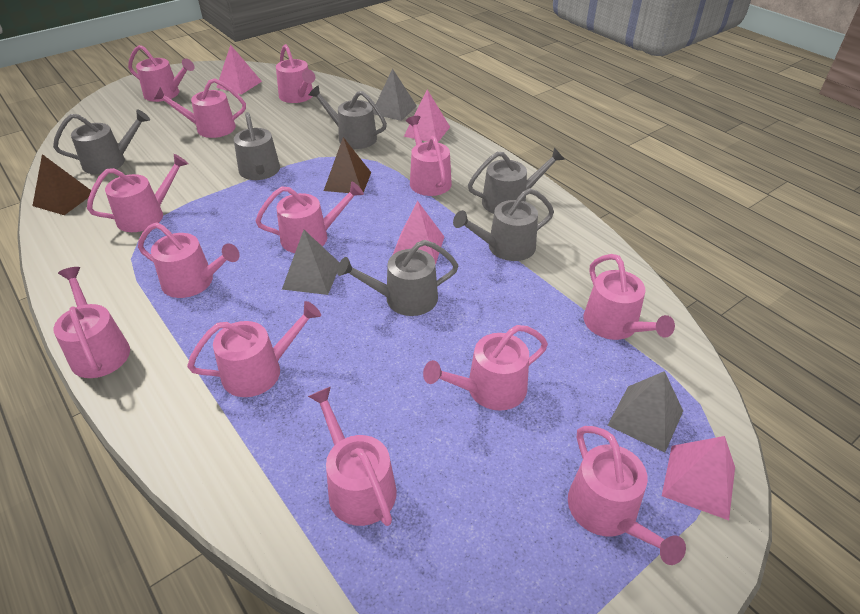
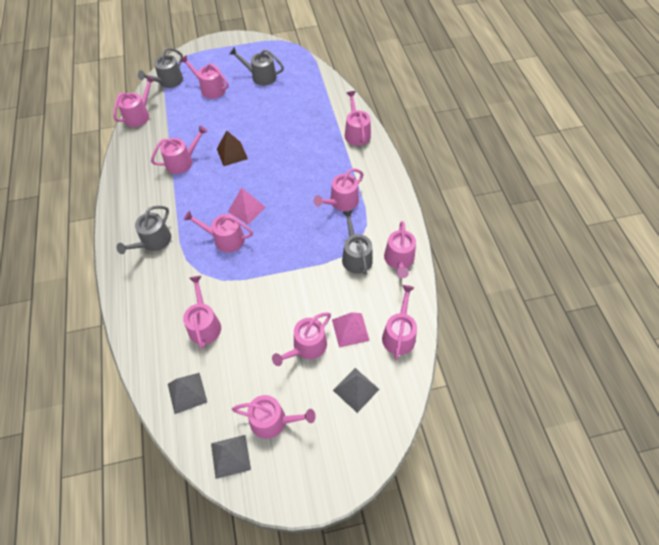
brown pyramid: 2 -> 1
grey watering can: 6 -> 4
pink pyramid: 4 -> 2
pink watering can: 13 -> 11

